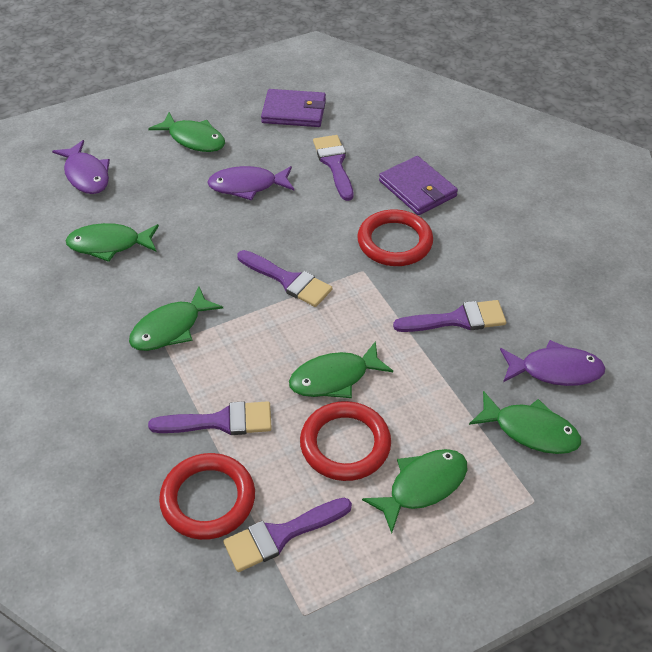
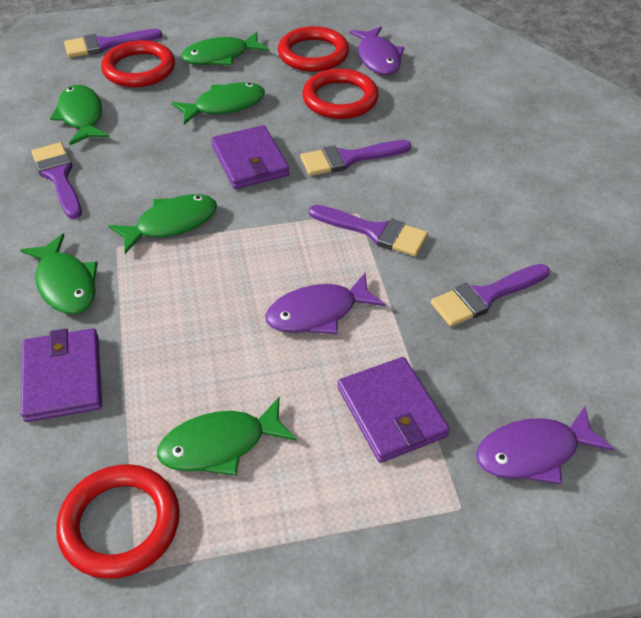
purple wallet: 2 -> 3
red ring: 3 -> 4

